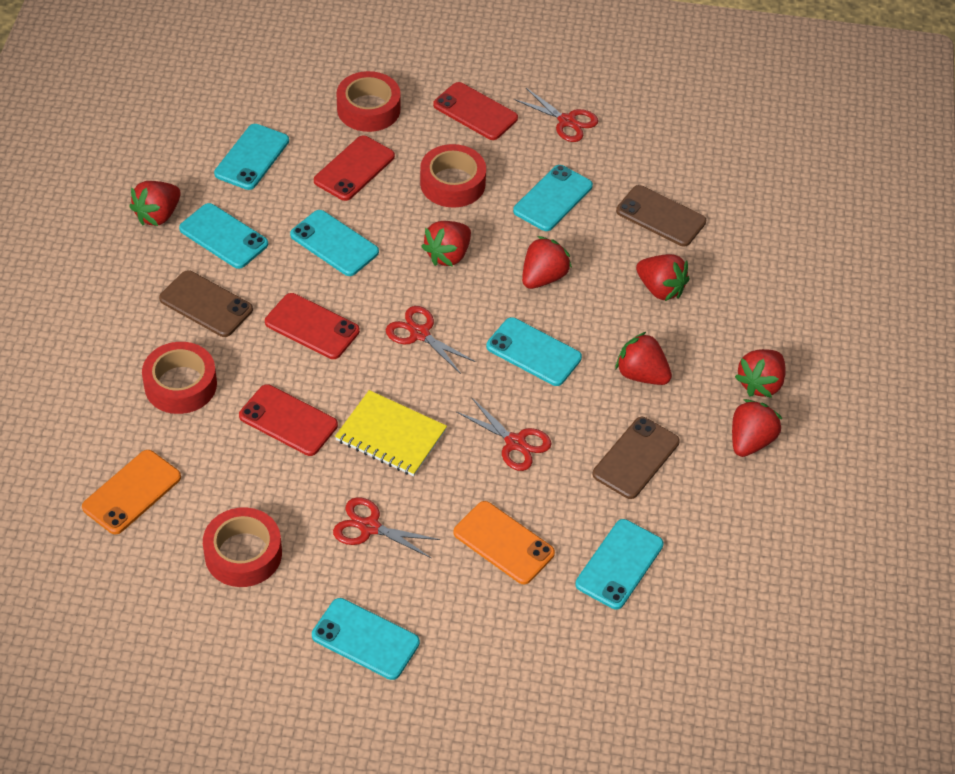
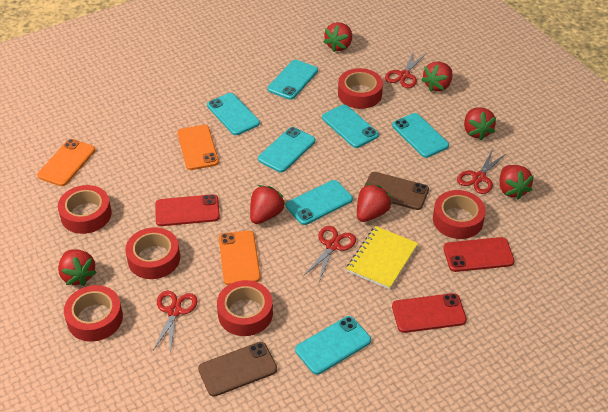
brown phone: 3 -> 2
orange phone: 2 -> 3
red phone: 4 -> 3
red tape: 4 -> 6

